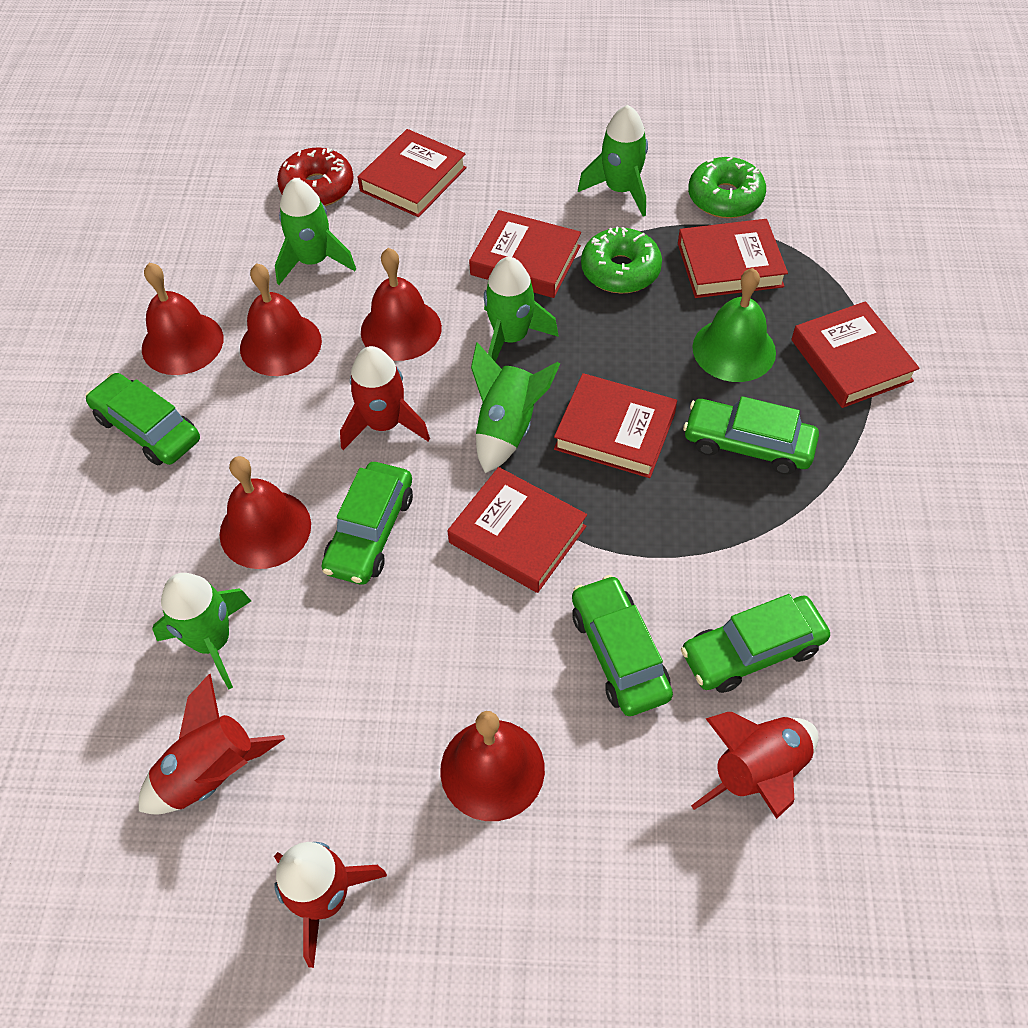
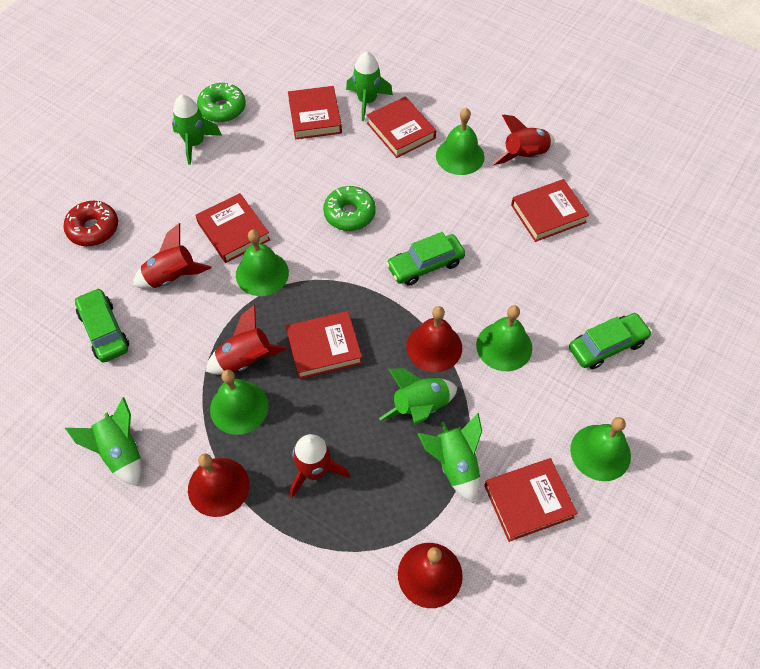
green bell: 1 -> 5
green car: 5 -> 3
red bell: 5 -> 3

